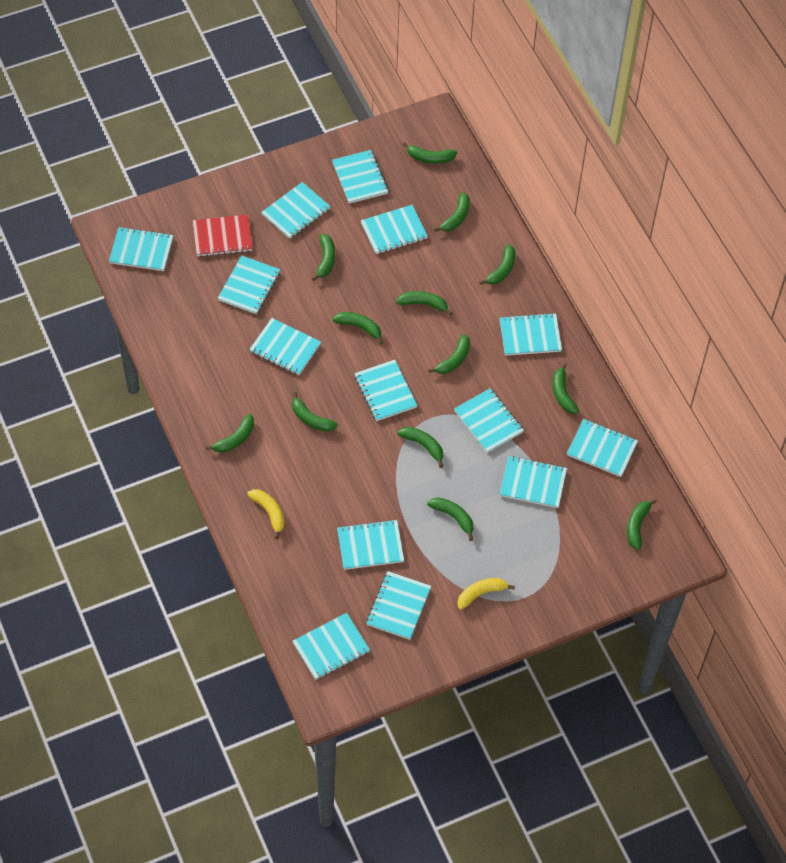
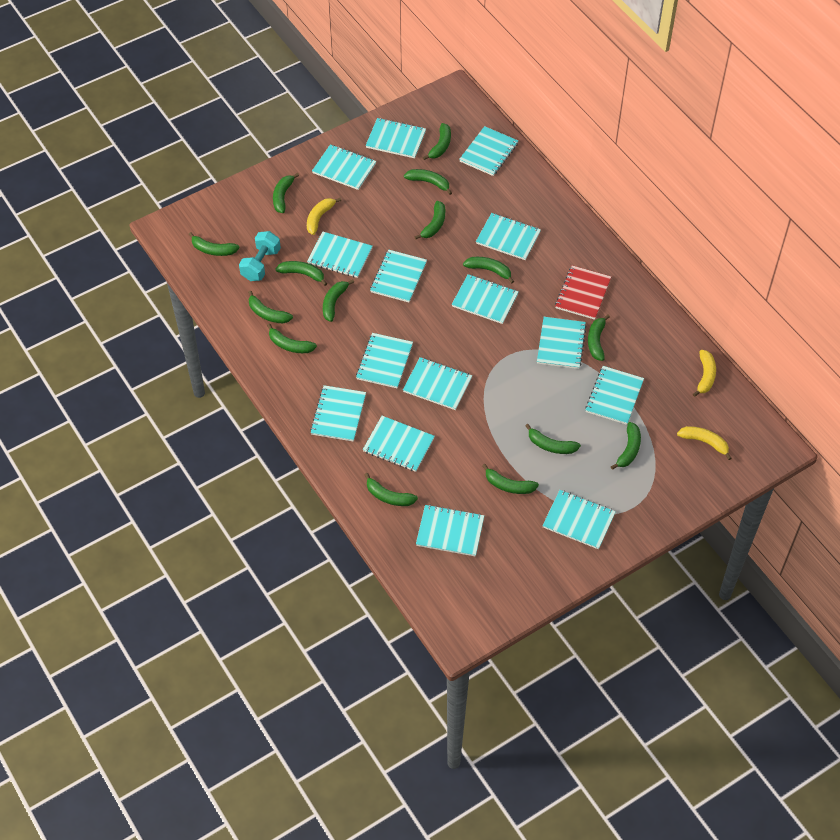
green banana: 13 -> 15
turquoise dumbbell: 0 -> 1
turquoise notebook: 14 -> 15
yellow banana: 2 -> 3

